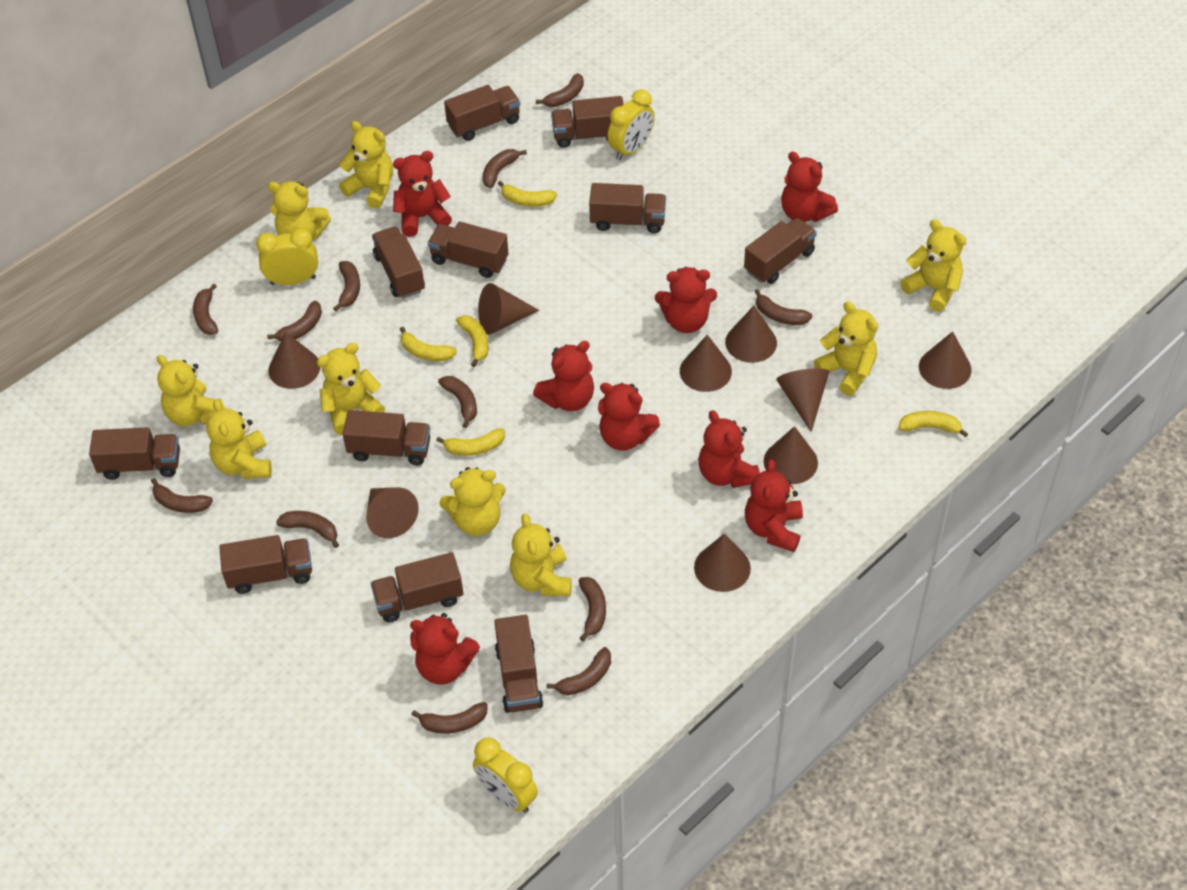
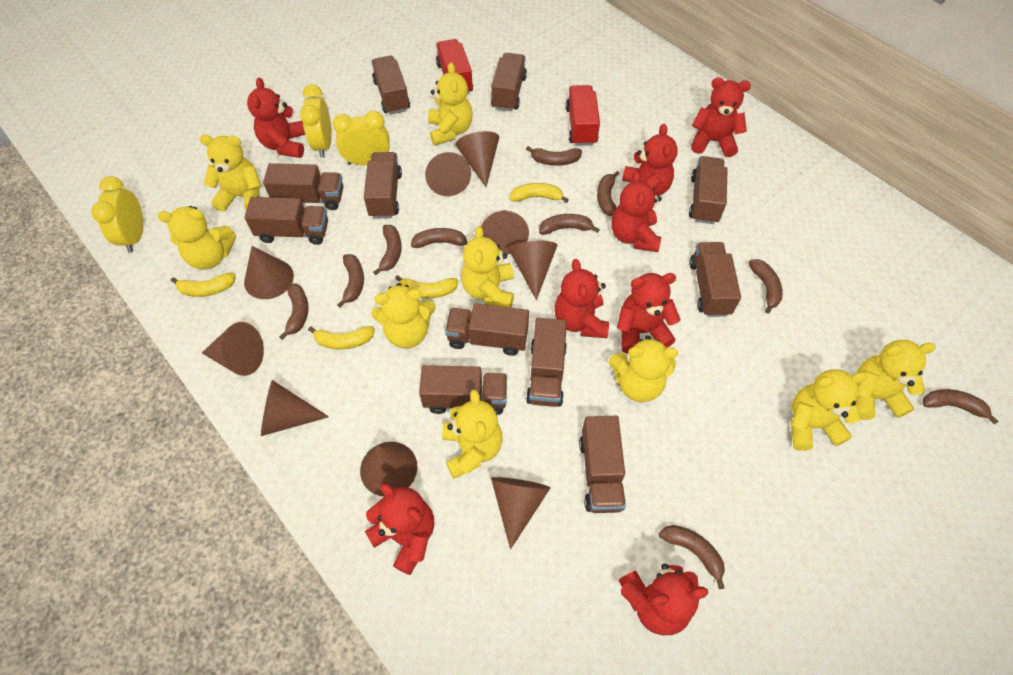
brown banana: 12 -> 10
red truck: 0 -> 2
yellow banana: 5 -> 4

